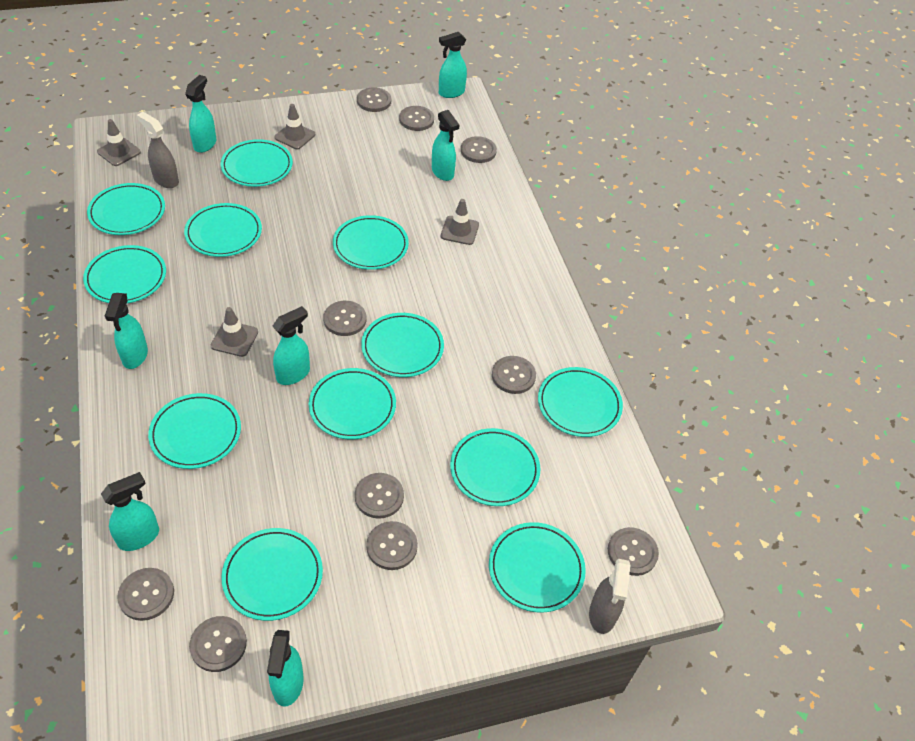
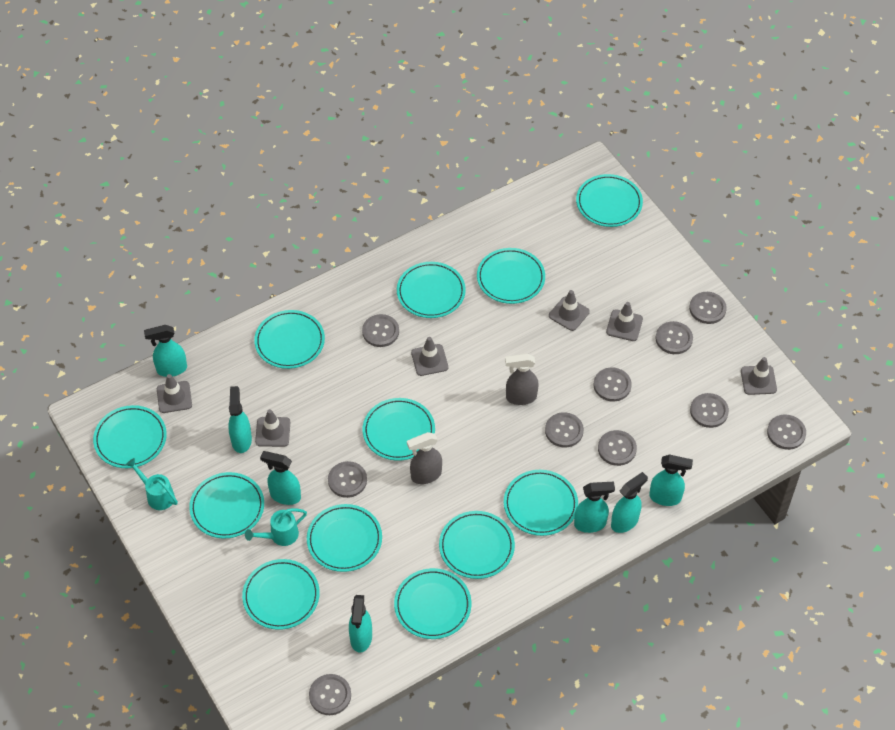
grey traffic cone: 4 -> 6
turquoise watering can: 0 -> 2

